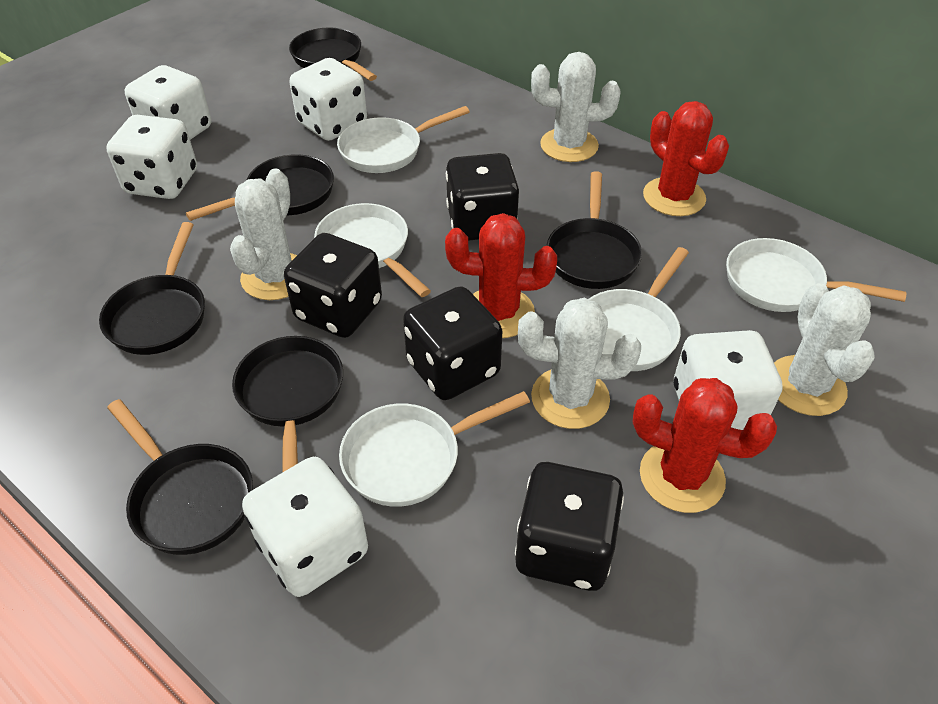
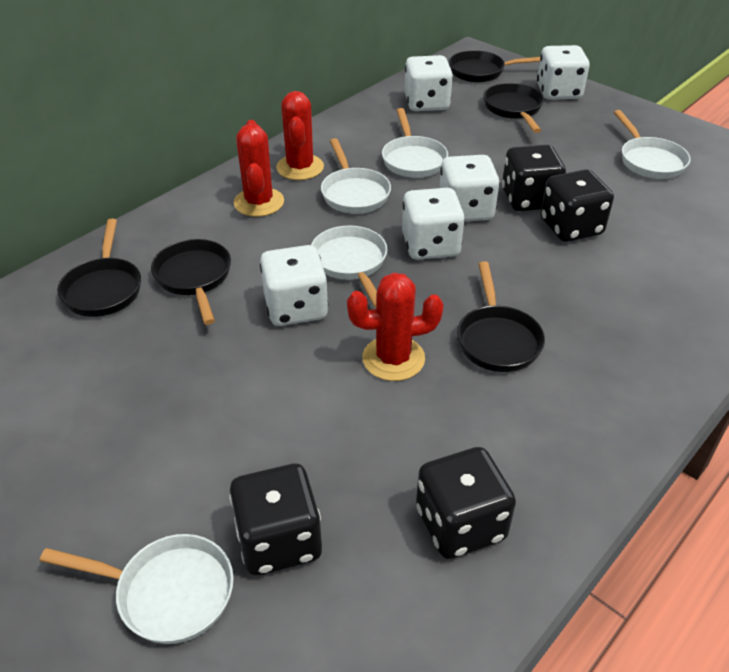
black pan: 6 -> 5
white cactus: 4 -> 0

